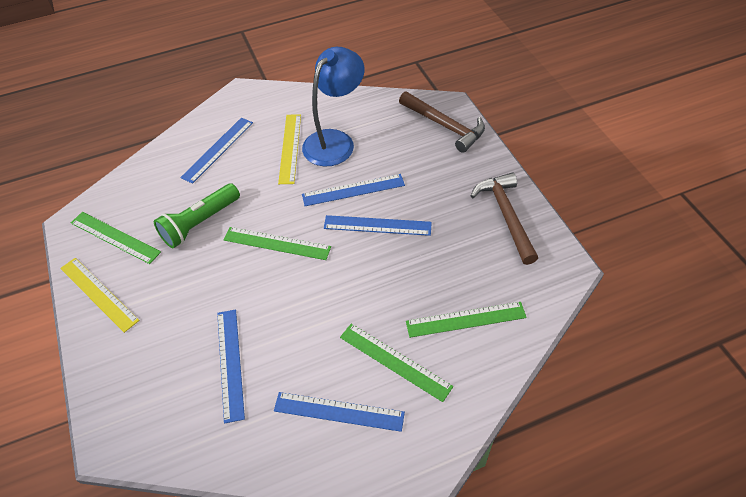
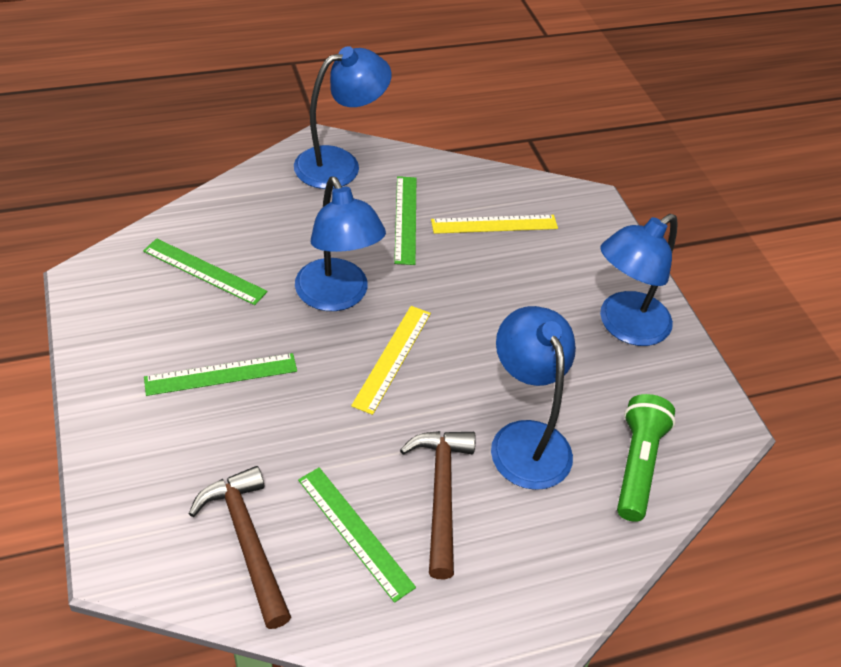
blue lamp: 1 -> 4
blue ruler: 5 -> 0

